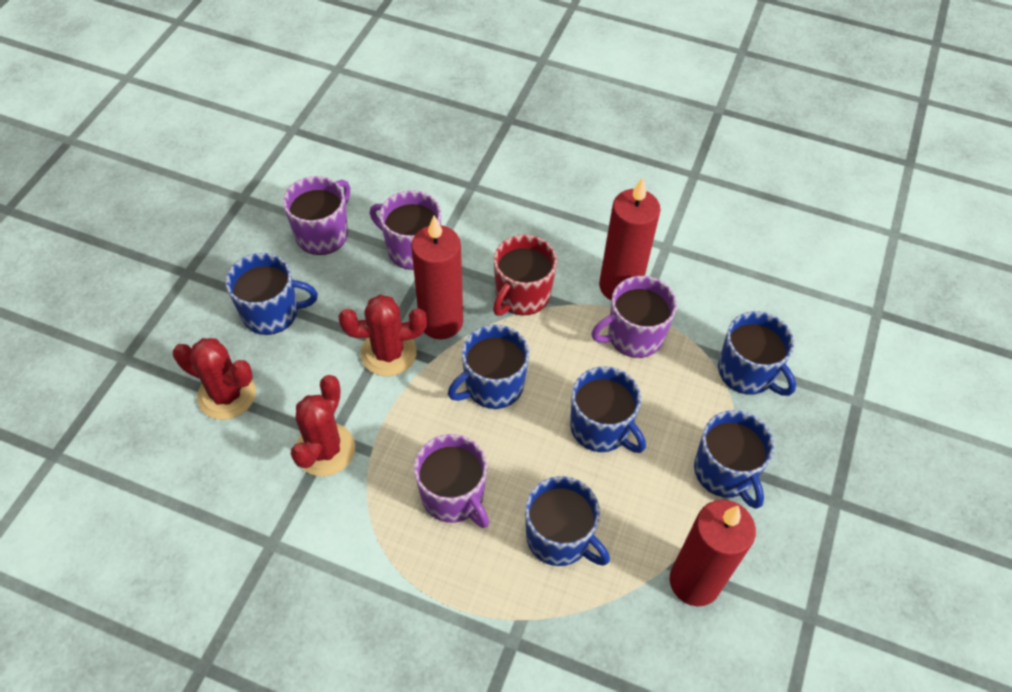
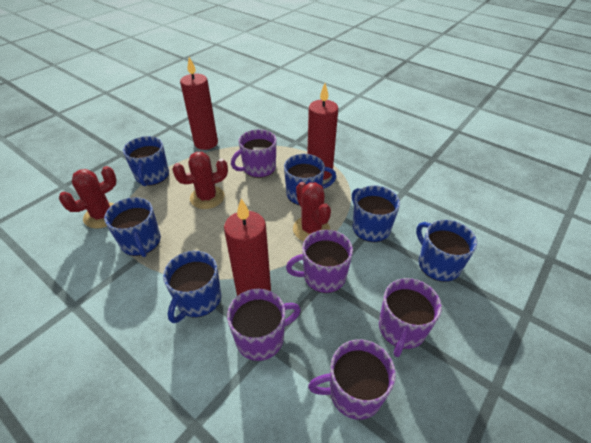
purple mug: 4 -> 5
red mug: 1 -> 0

